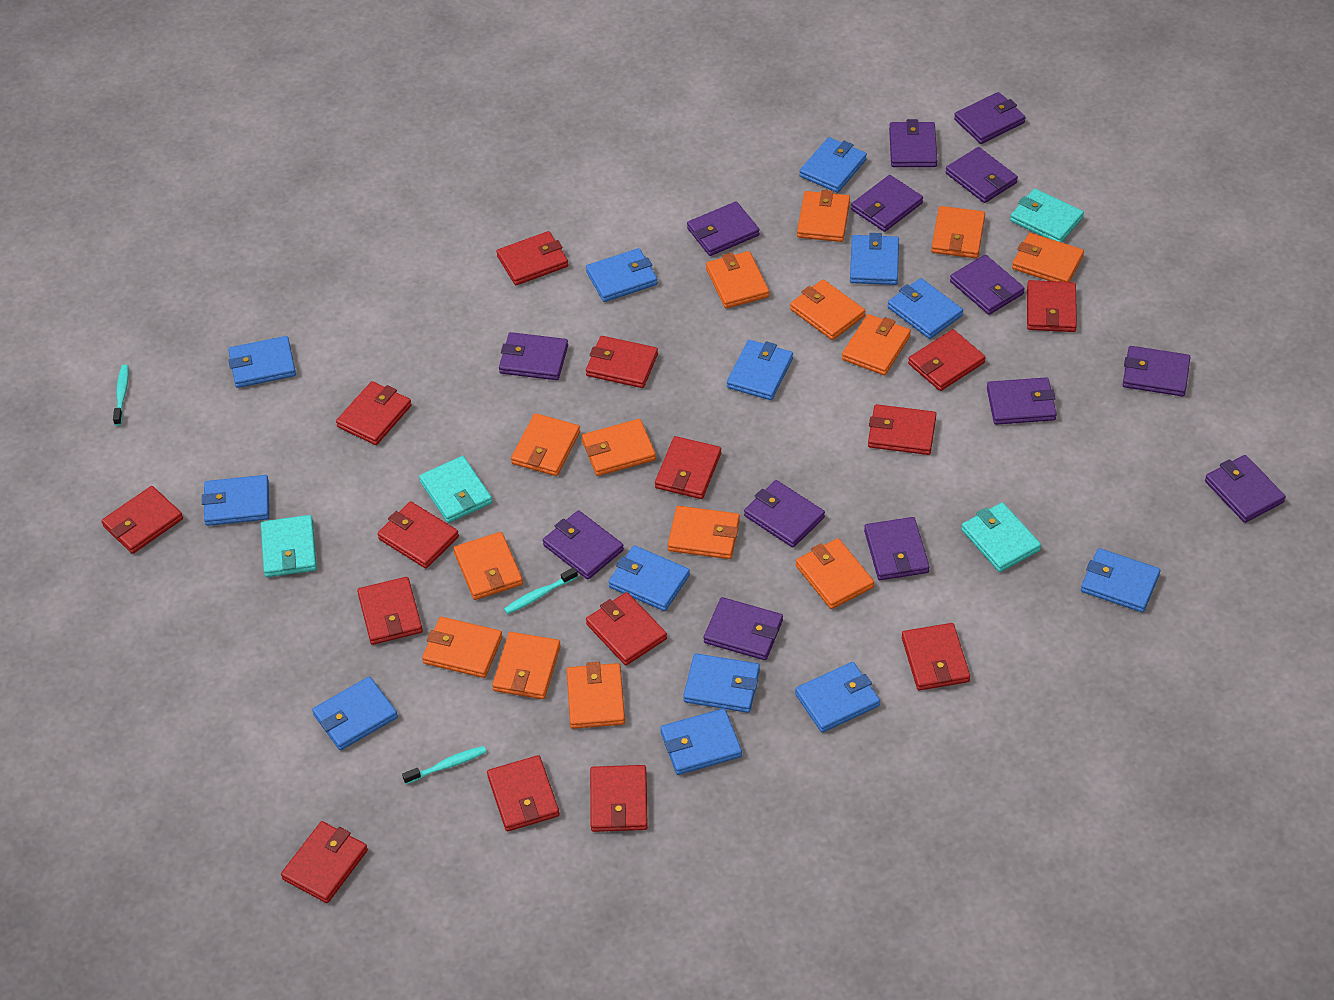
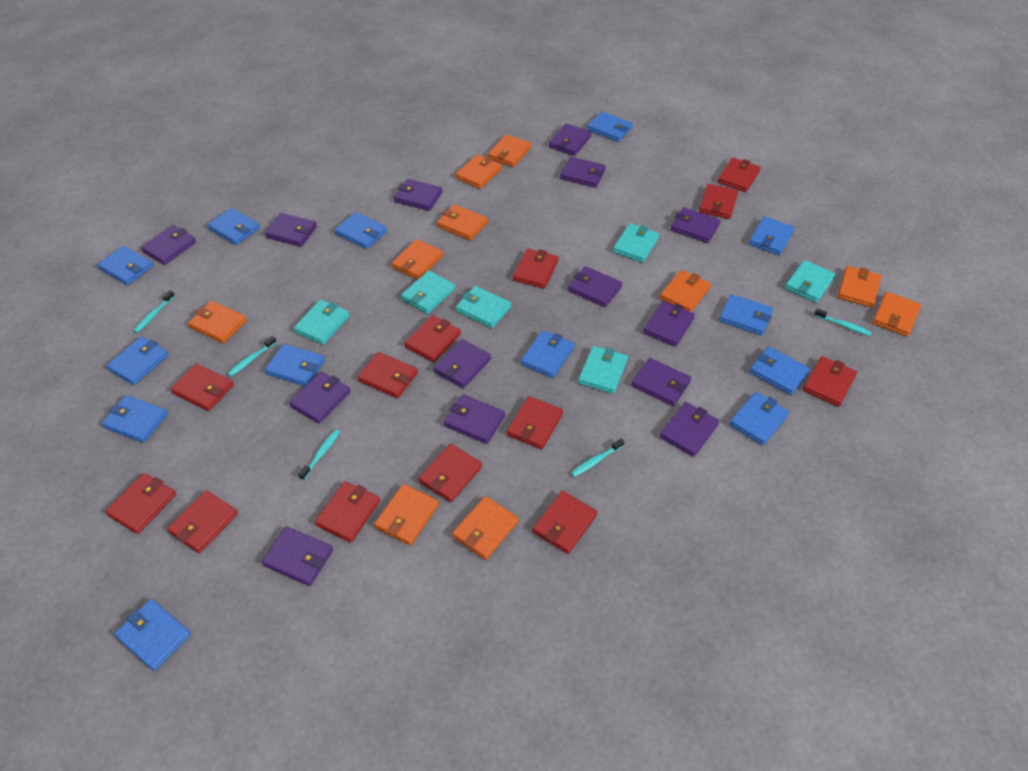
orange wallet: 14 -> 10
red wallet: 15 -> 13
turquoise toothbrush: 3 -> 5
turquoise wallet: 4 -> 6

